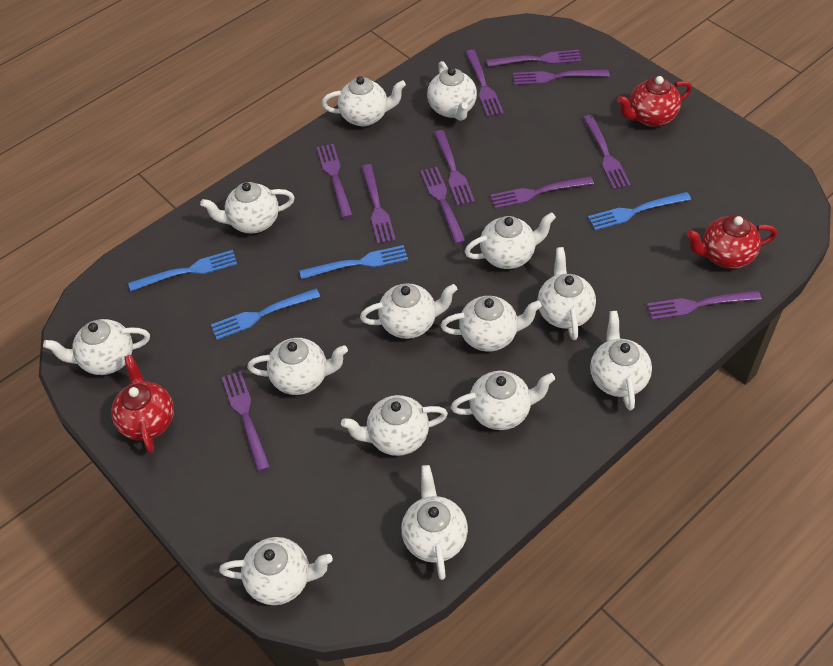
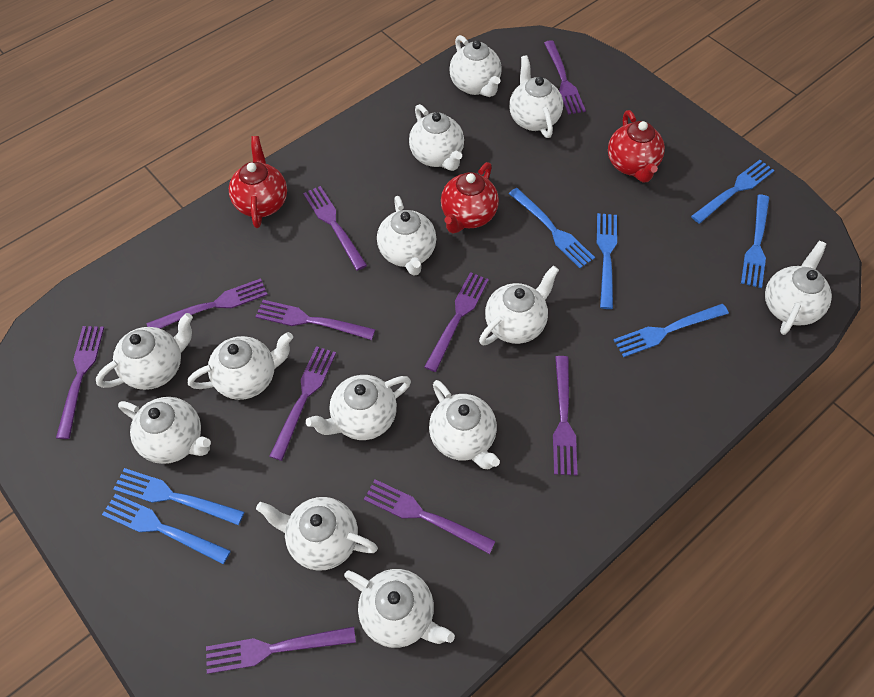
blue fork: 4 -> 7
purple fork: 11 -> 10
white teapot: 14 -> 13

